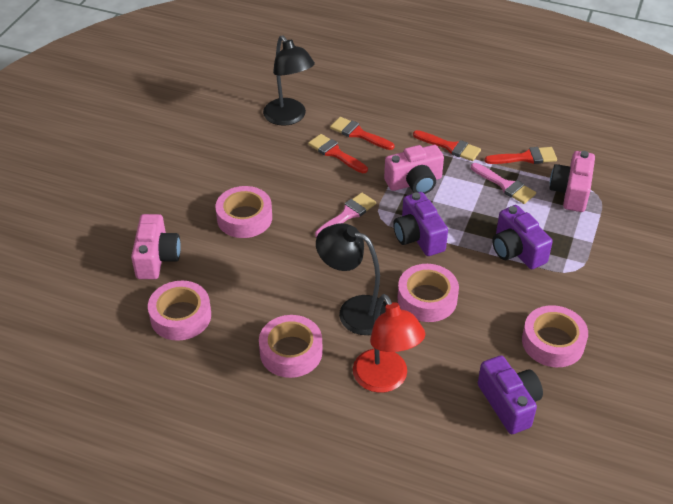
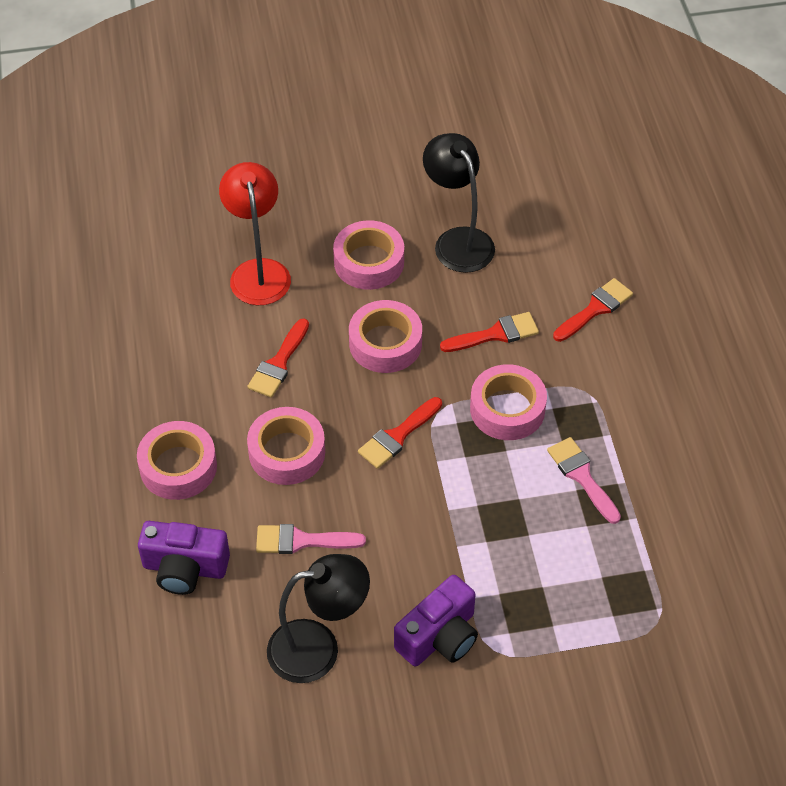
pink camera: 3 -> 0
purple camera: 3 -> 2

